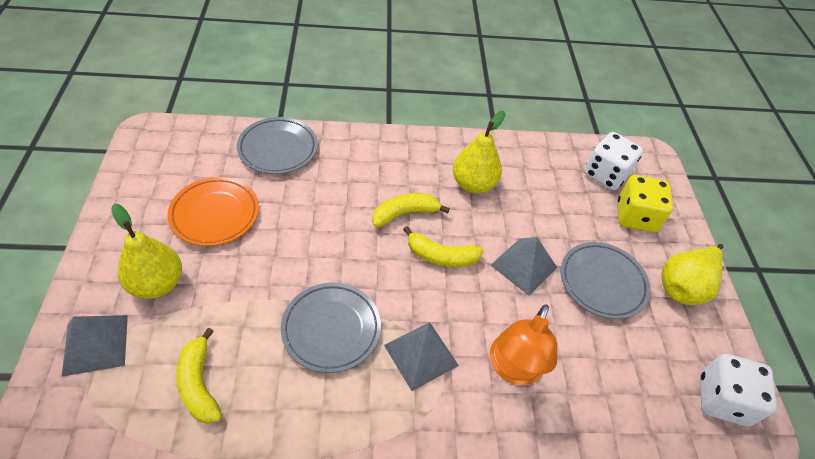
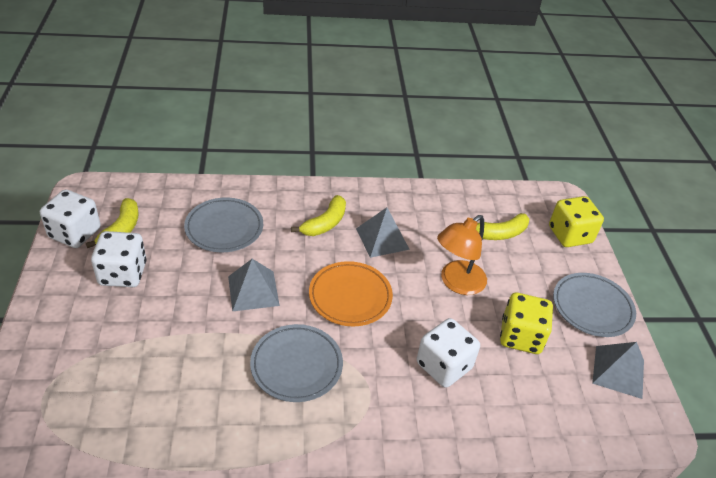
white dice: 2 -> 3
yellow dice: 1 -> 2
yellow pear: 3 -> 0

